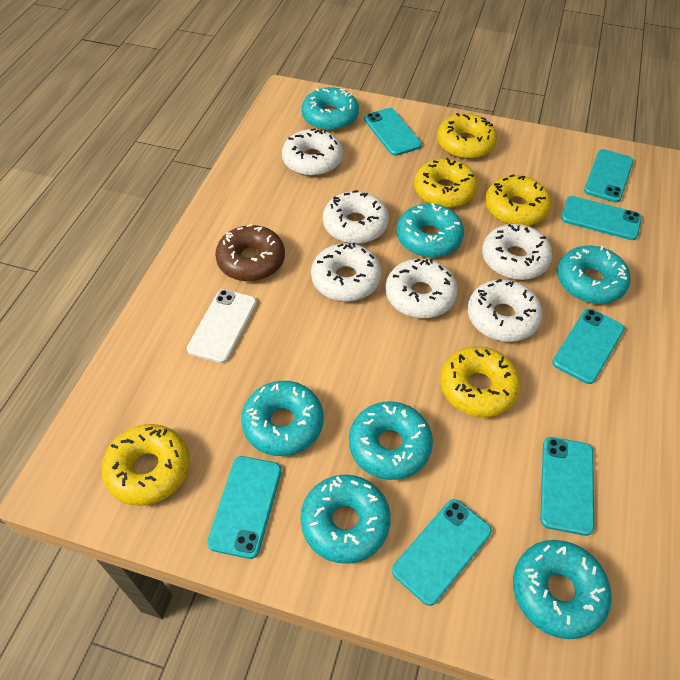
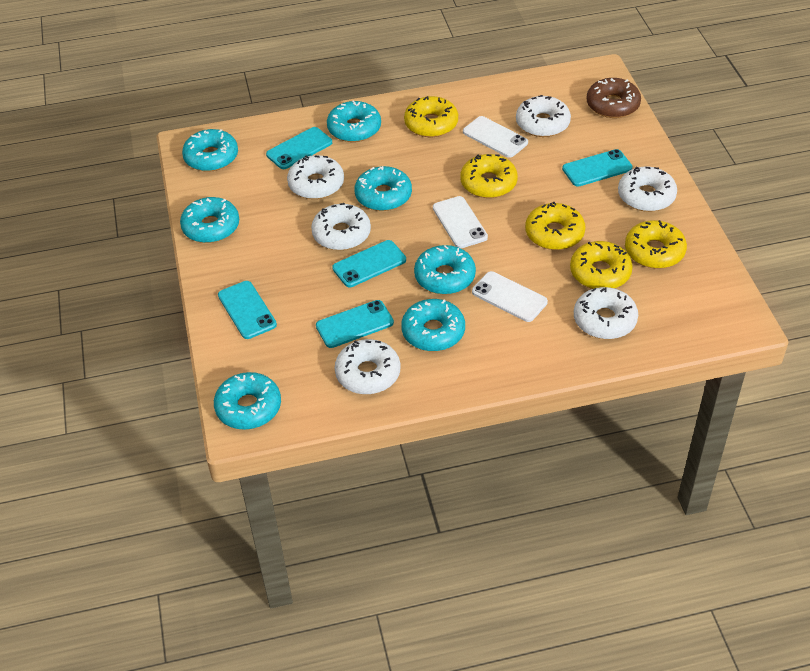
turquoise phone: 7 -> 5
white phone: 1 -> 3

